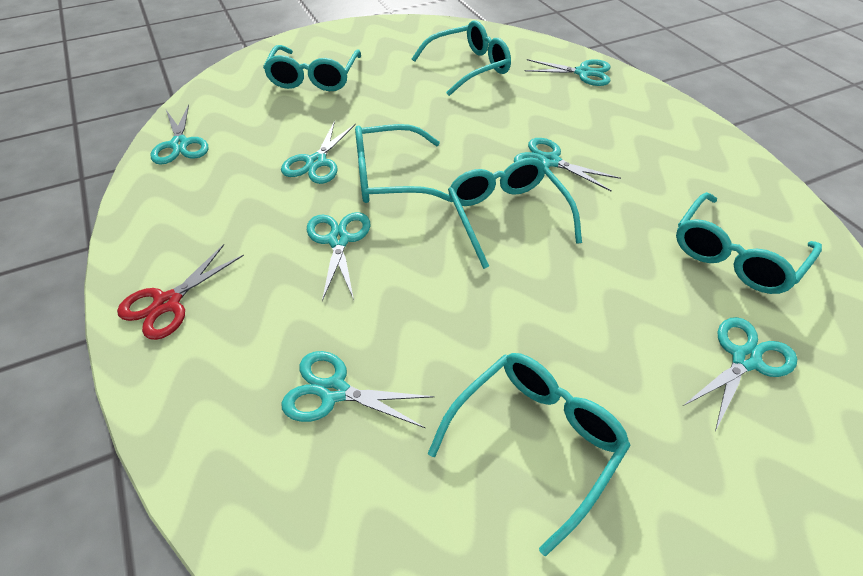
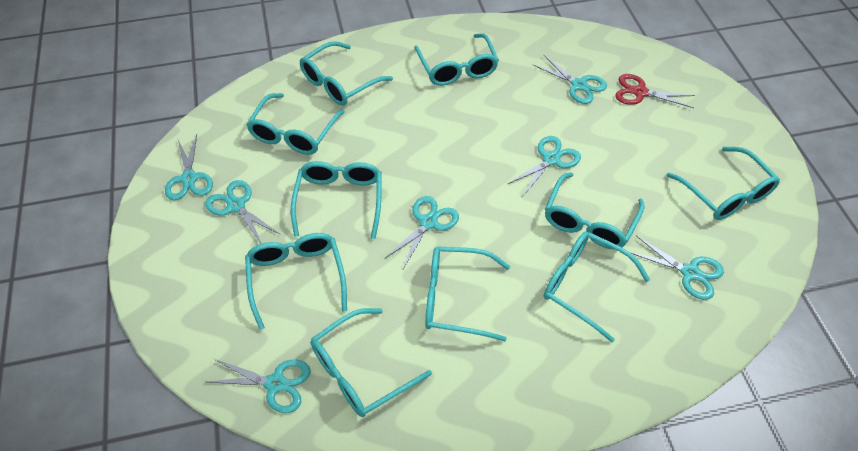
turquoise glasses: 6 -> 10

